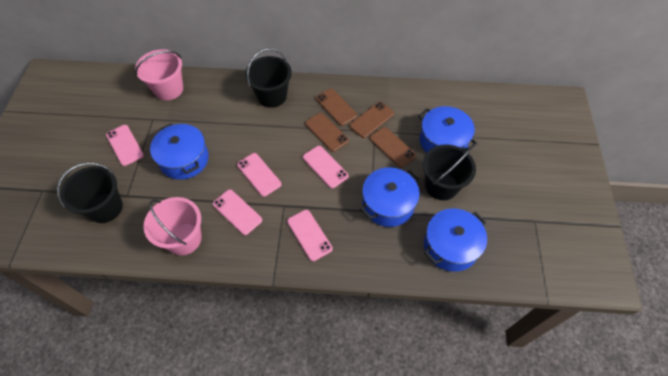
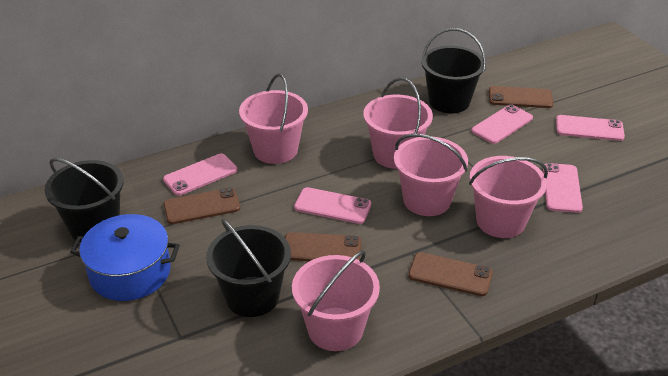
blue pot: 4 -> 1
pink bucket: 2 -> 5

